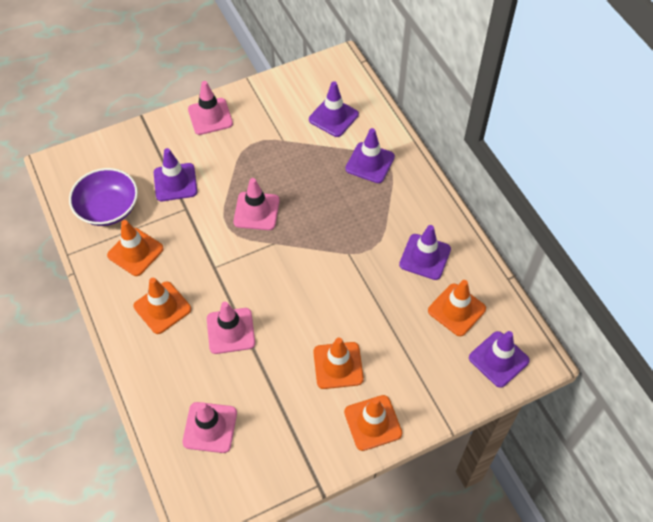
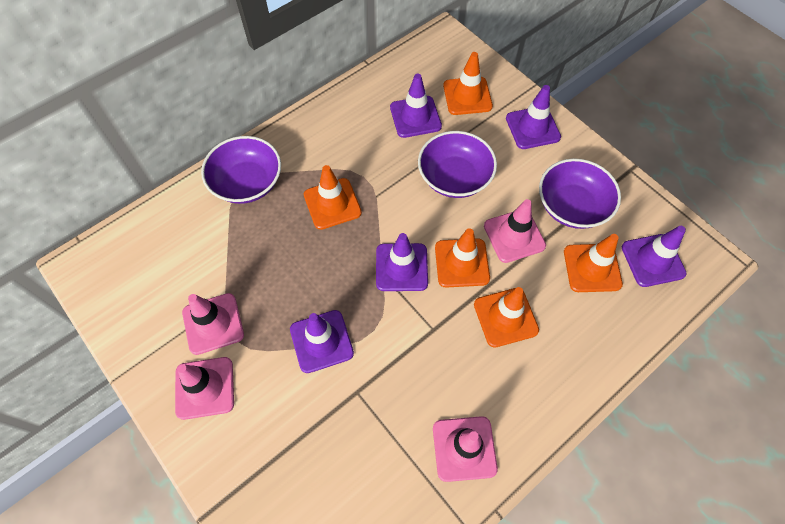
purple bowl: 1 -> 3

